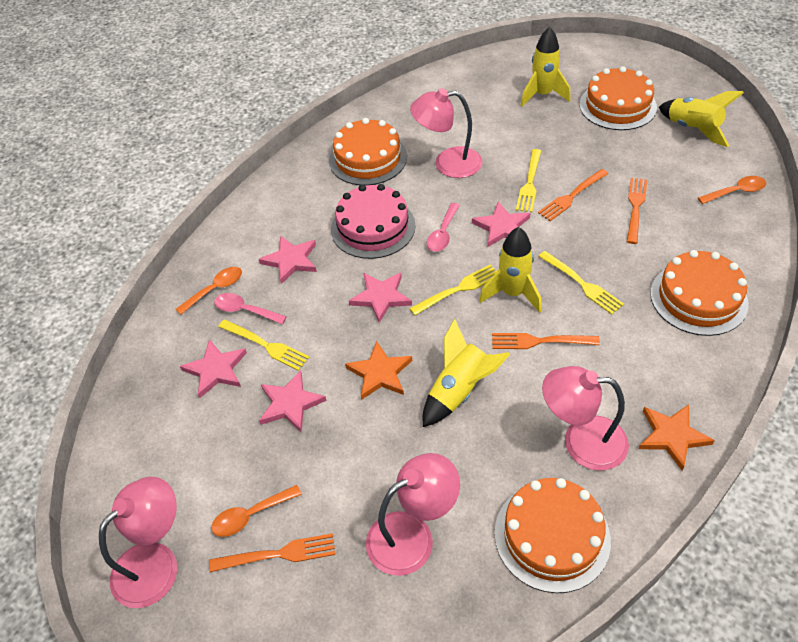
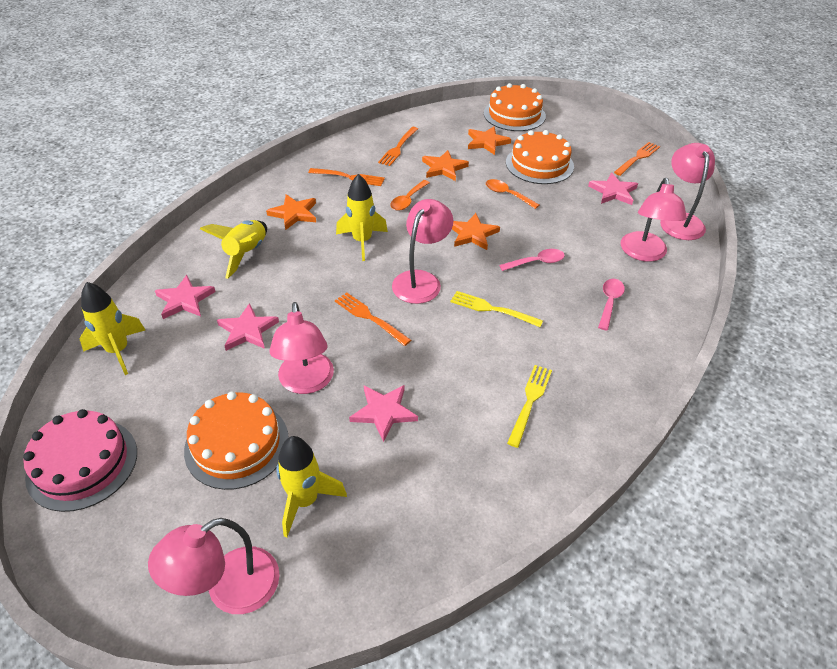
orange cake: 4 -> 3
orange spoon: 3 -> 2
orange star: 2 -> 4
pink lamp: 4 -> 5
pink star: 5 -> 4
yellow fork: 4 -> 2

